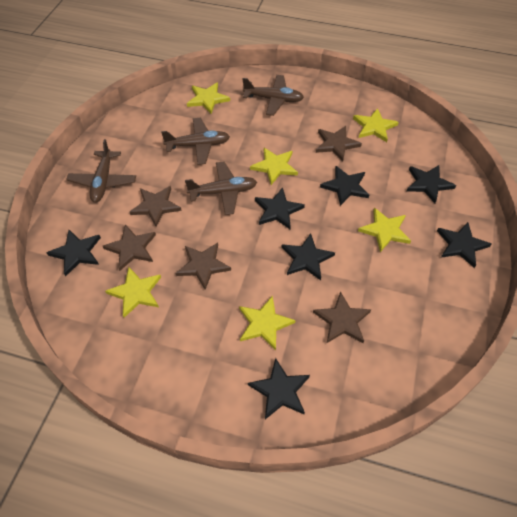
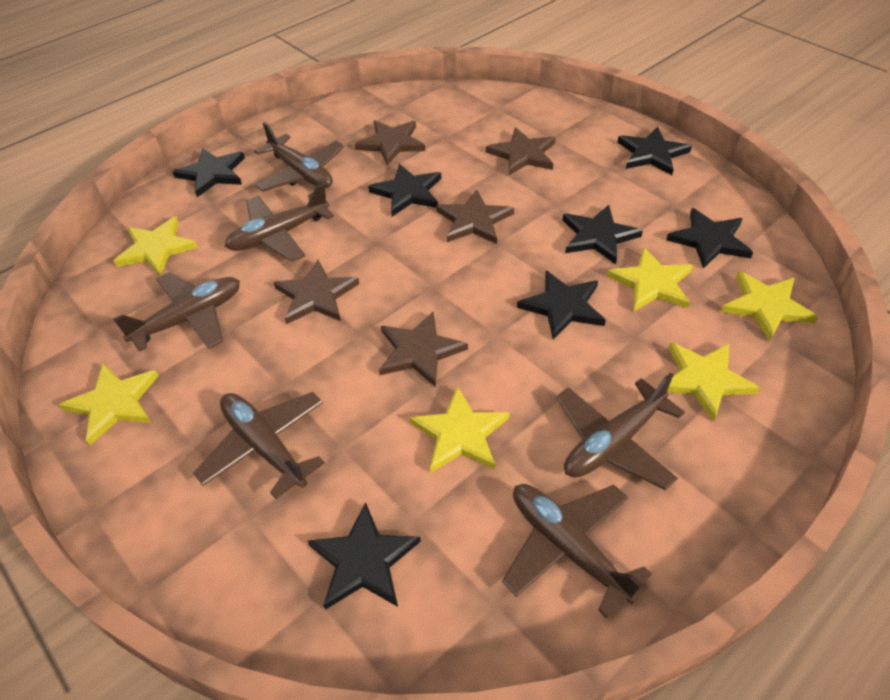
brown plane: 4 -> 6

